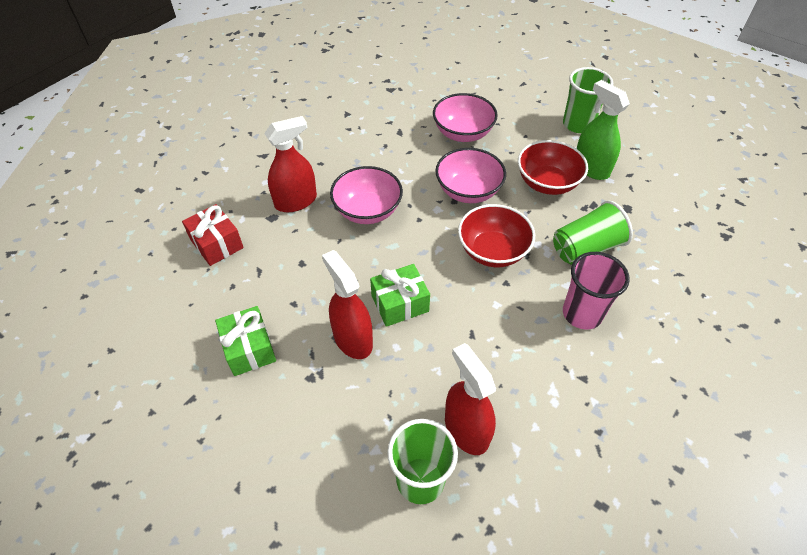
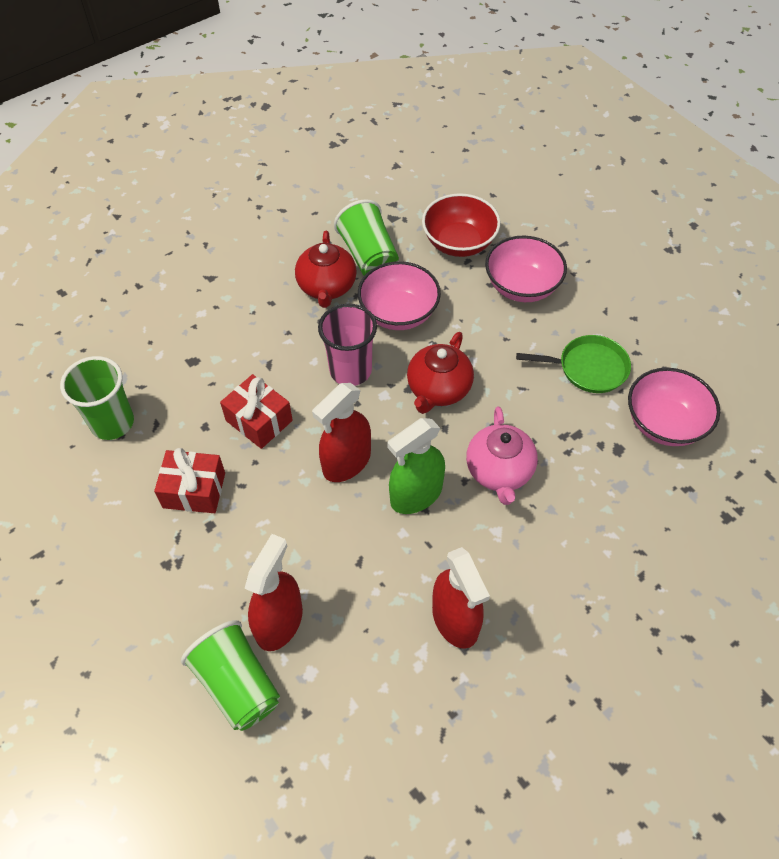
green gift: 2 -> 0
green pan: 0 -> 1
pink teapot: 0 -> 1
red bowl: 2 -> 1
red gift: 1 -> 2
red teapot: 0 -> 2

